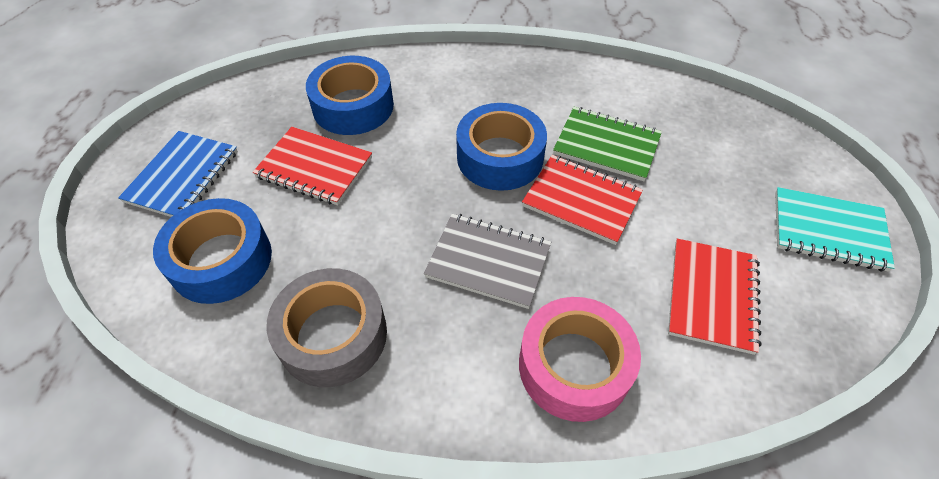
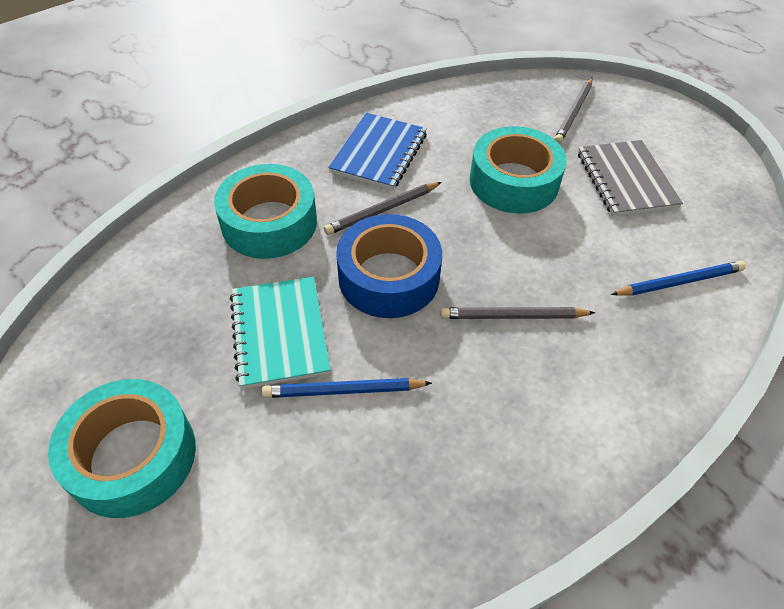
blue pencil: 0 -> 2
blue tape: 3 -> 1
green notebook: 1 -> 0
grey pencil: 0 -> 3
grey tape: 1 -> 0
pink tape: 1 -> 0
red notebook: 3 -> 0
turquoise tape: 0 -> 3

